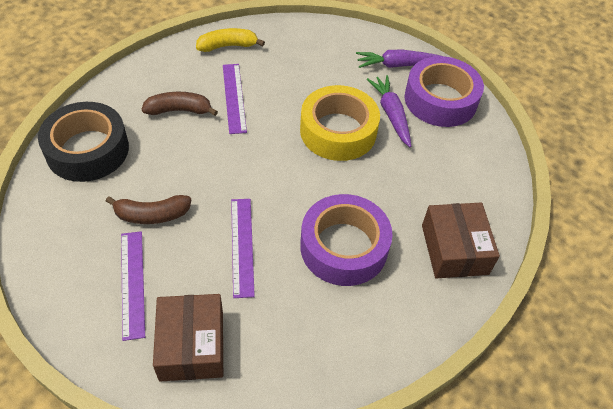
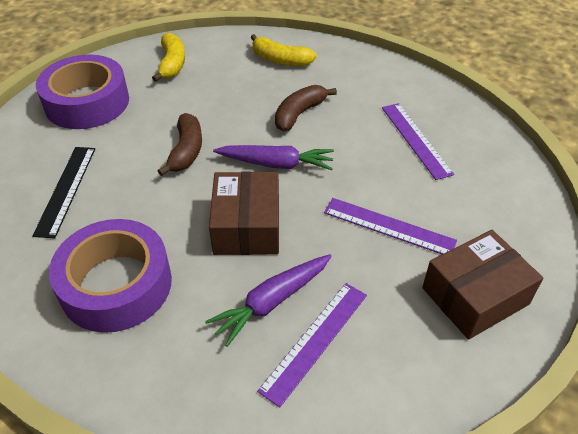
black ruler: 0 -> 1
black tape: 1 -> 0
yellow banana: 1 -> 2
yellow tape: 1 -> 0

